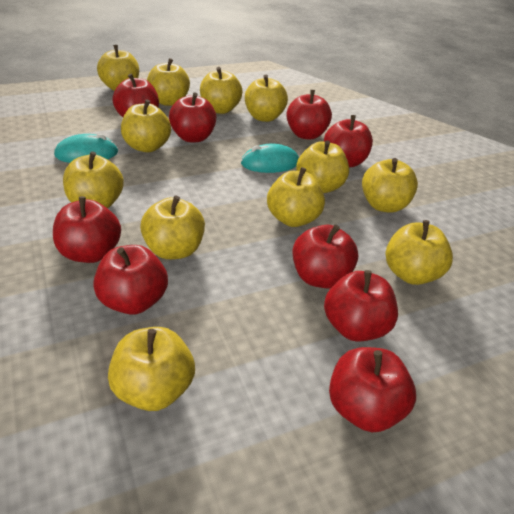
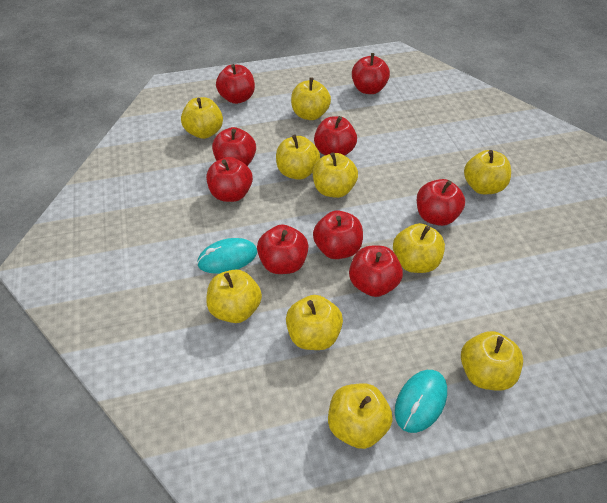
yellow apple: 12 -> 10

